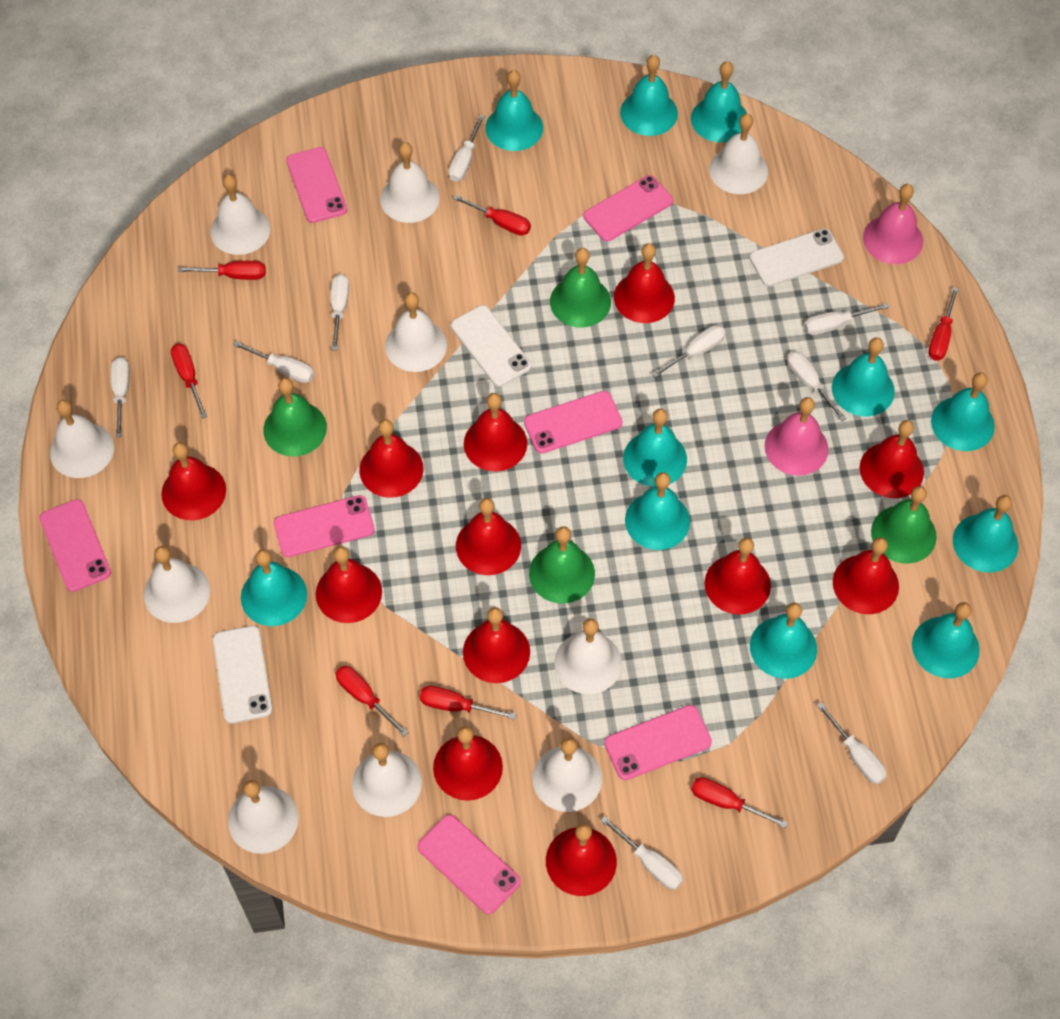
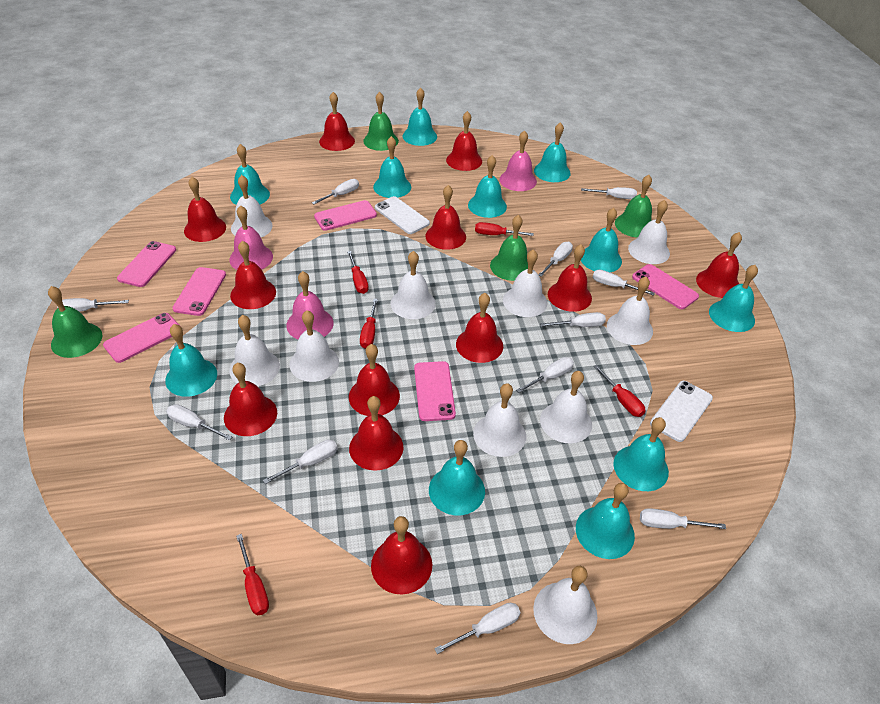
pink bell: 2 -> 3
pink phone: 7 -> 6
red screwdriver: 7 -> 5
white phone: 3 -> 2
white screwdriver: 9 -> 11

